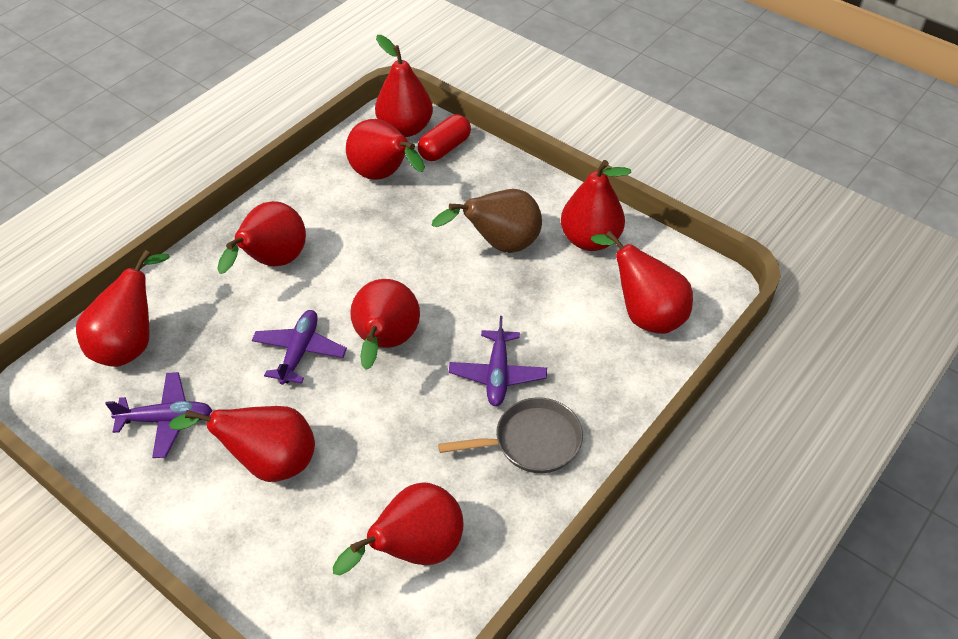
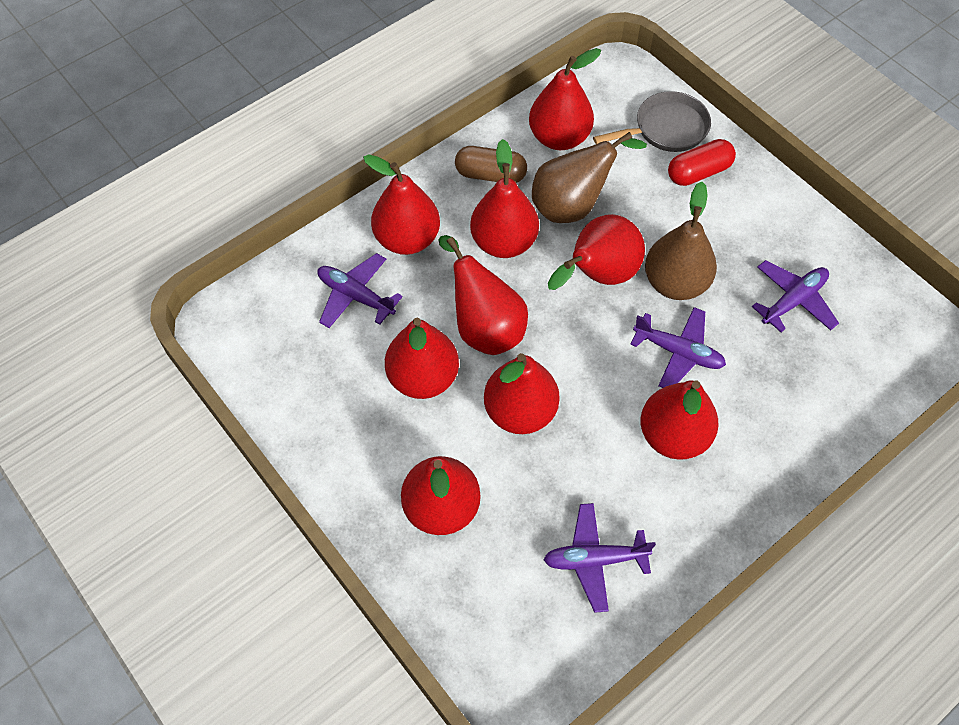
brown capsule: 0 -> 1
brown pear: 1 -> 2
purple plane: 3 -> 4

